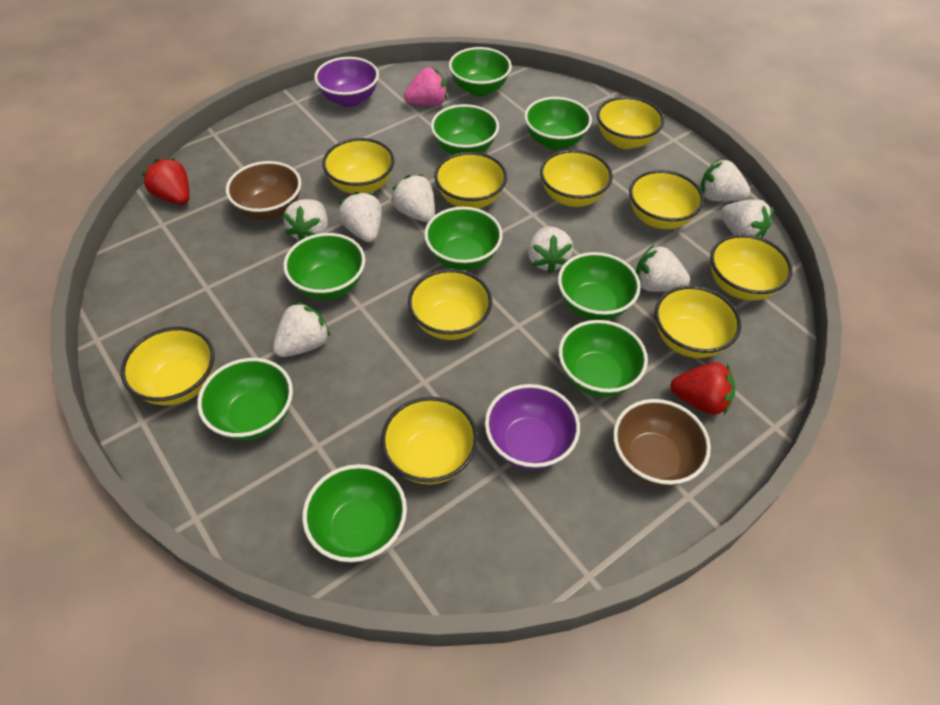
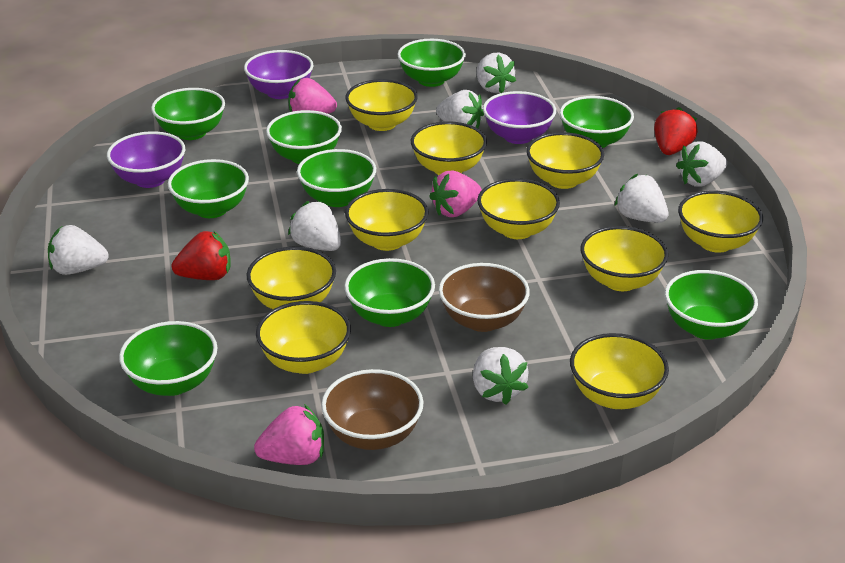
pink strawberry: 1 -> 3
purple bowl: 2 -> 3
white strawberry: 8 -> 7

